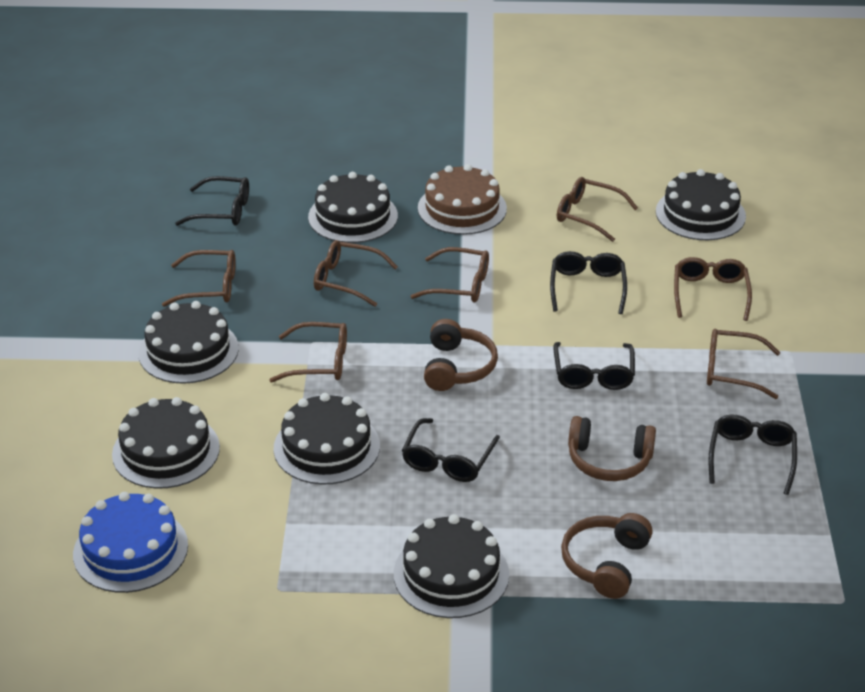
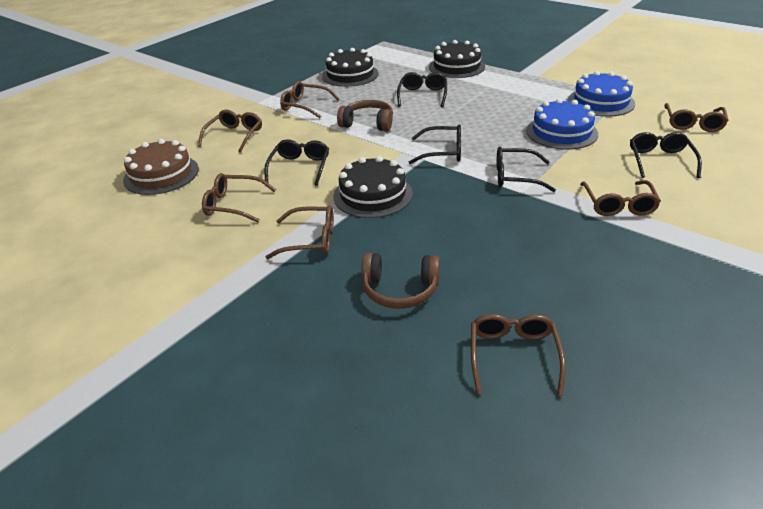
black cake: 6 -> 3
blue cake: 1 -> 2
brown headphones: 3 -> 2

